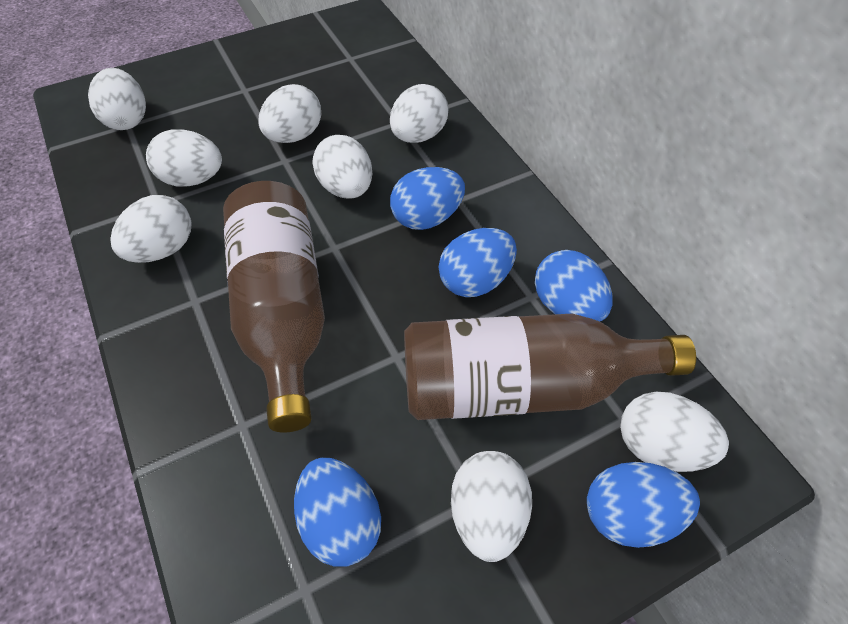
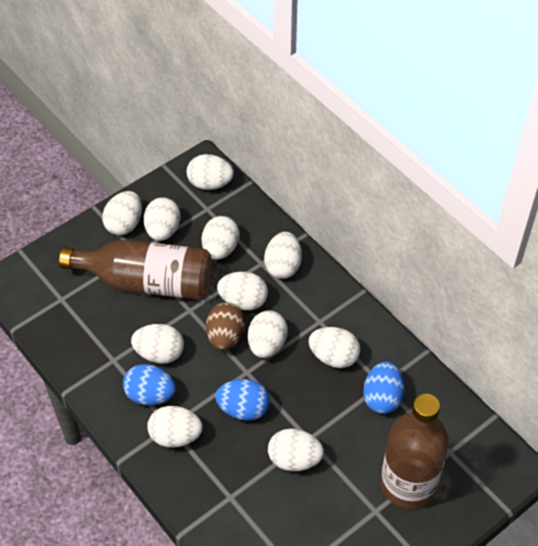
blue egg: 5 -> 3
brown egg: 0 -> 1
white egg: 8 -> 11

